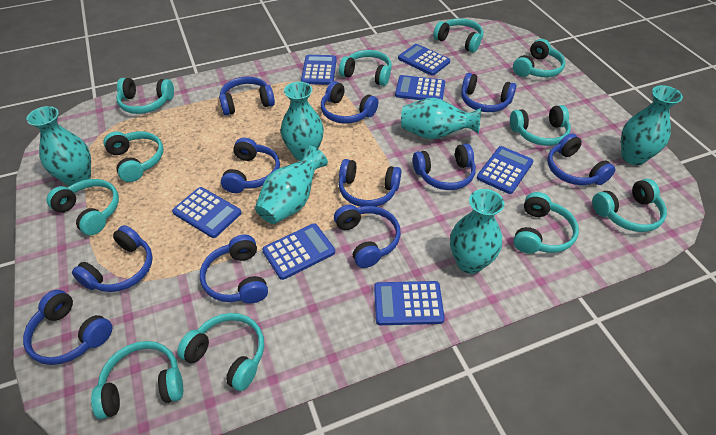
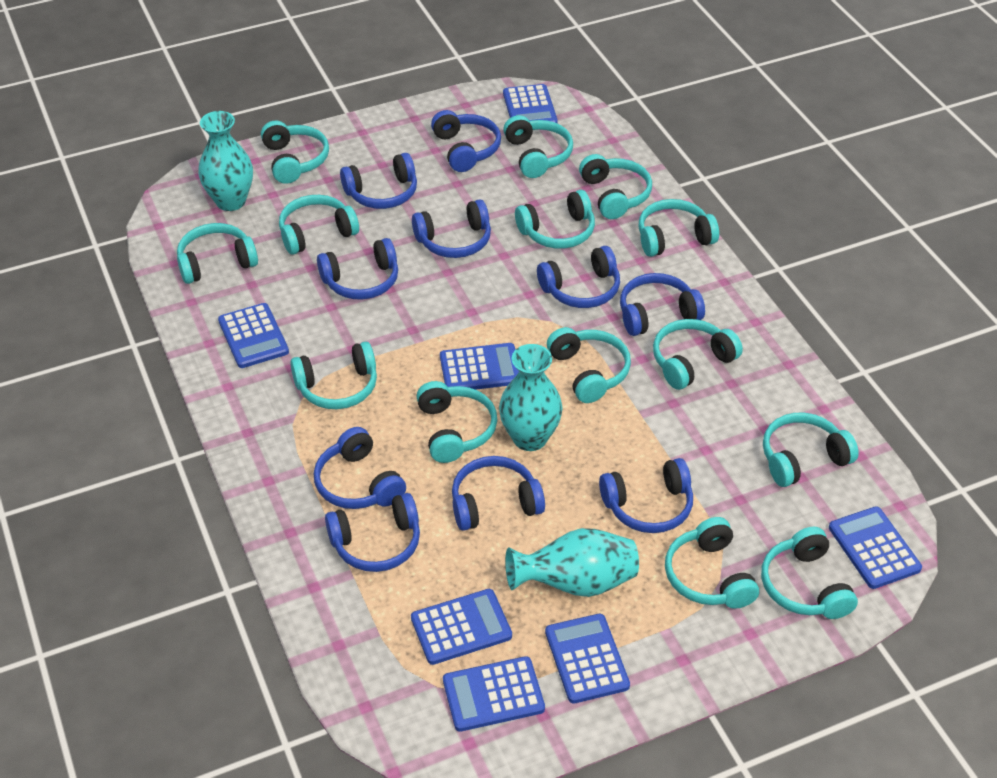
blue headphones: 11 -> 10
turquoise headphones: 11 -> 14
turquoise vase: 6 -> 3

